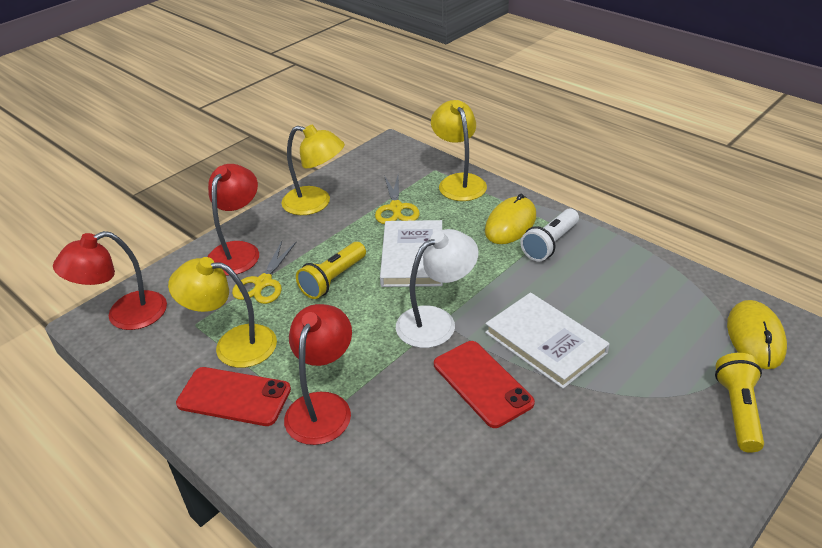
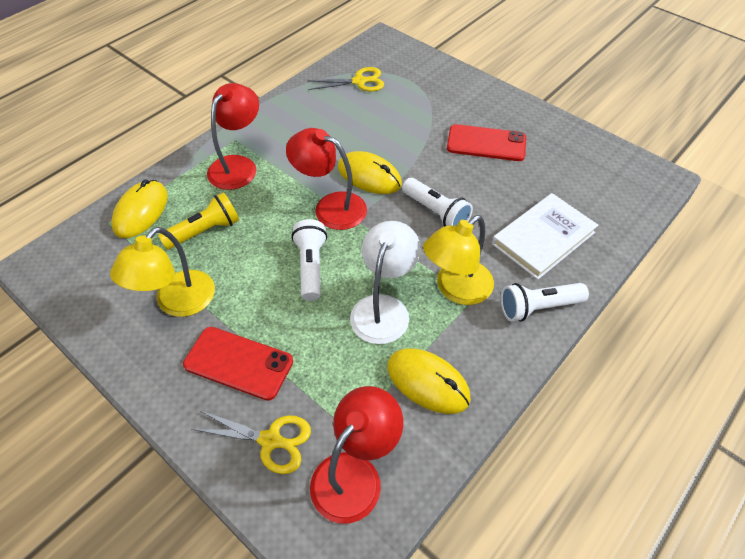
white book: 2 -> 1
white flashlight: 1 -> 3
yellow flashlight: 2 -> 1
yellow lamp: 3 -> 2
yellow mouse: 2 -> 3

